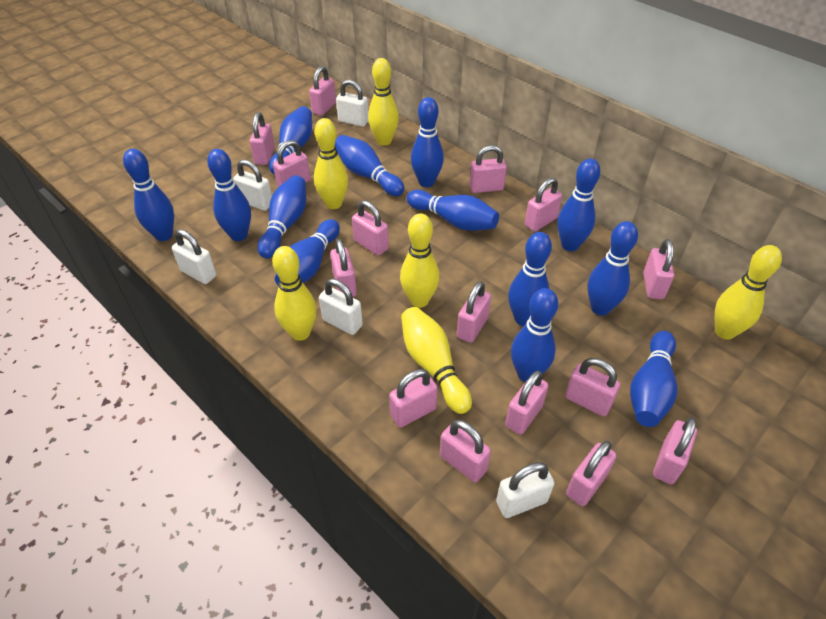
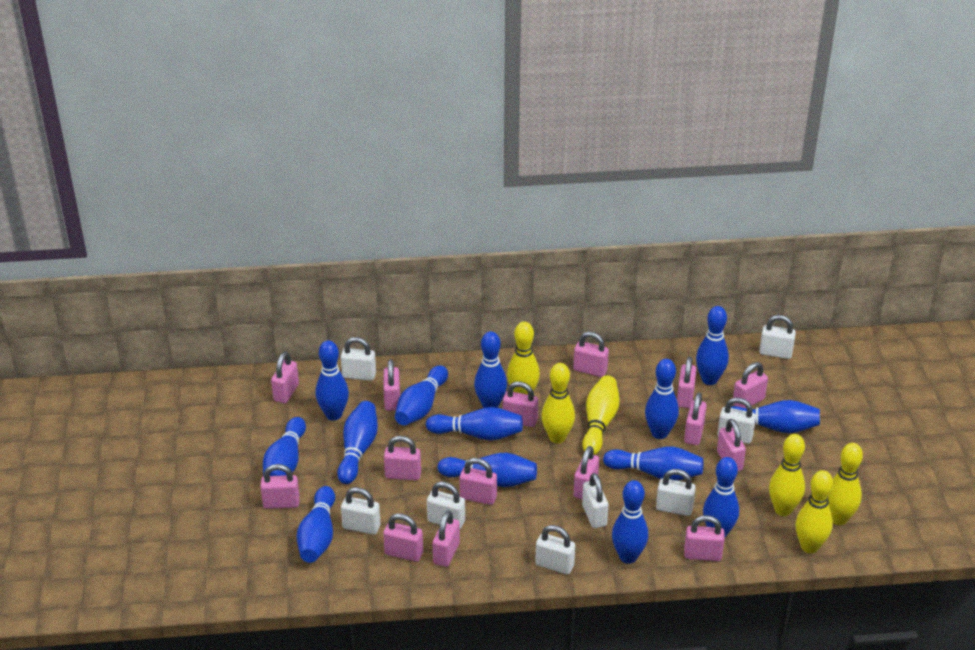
blue bowling pin: 13 -> 14
white padlock: 5 -> 8

